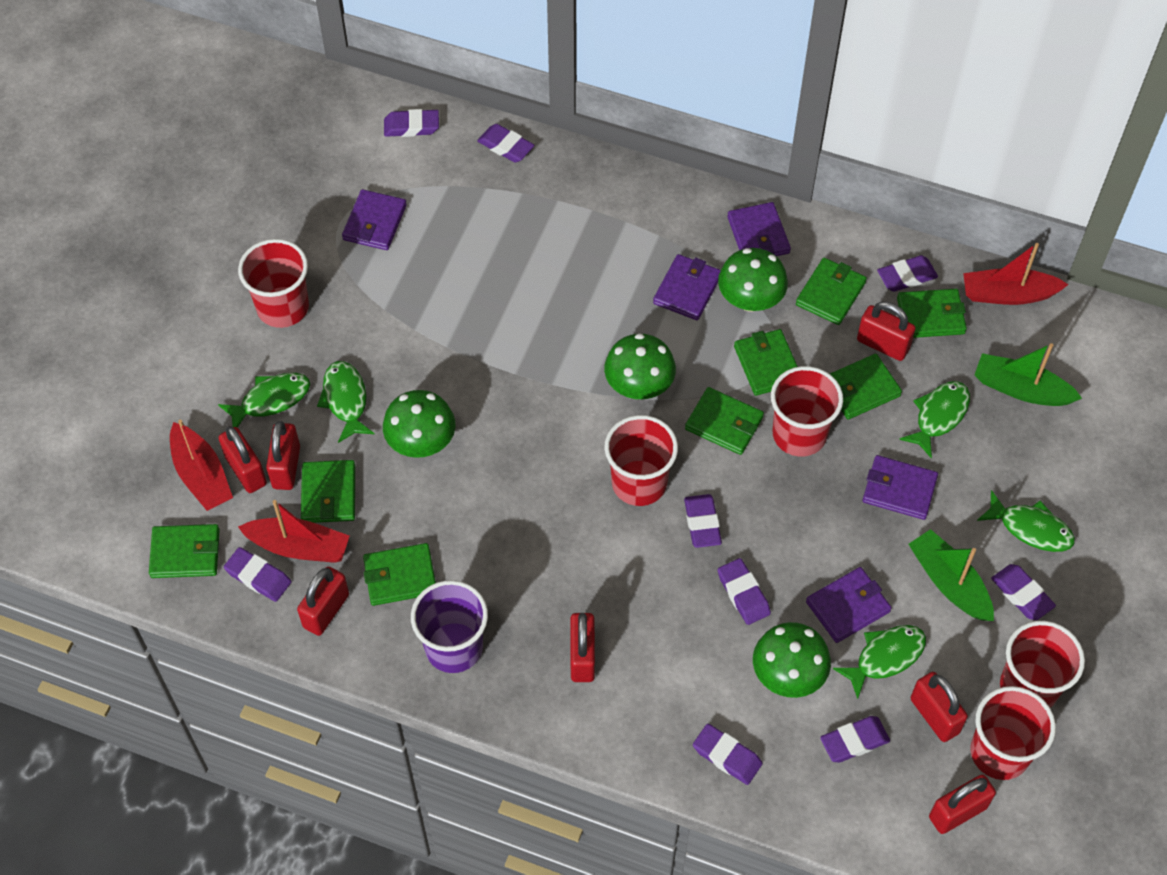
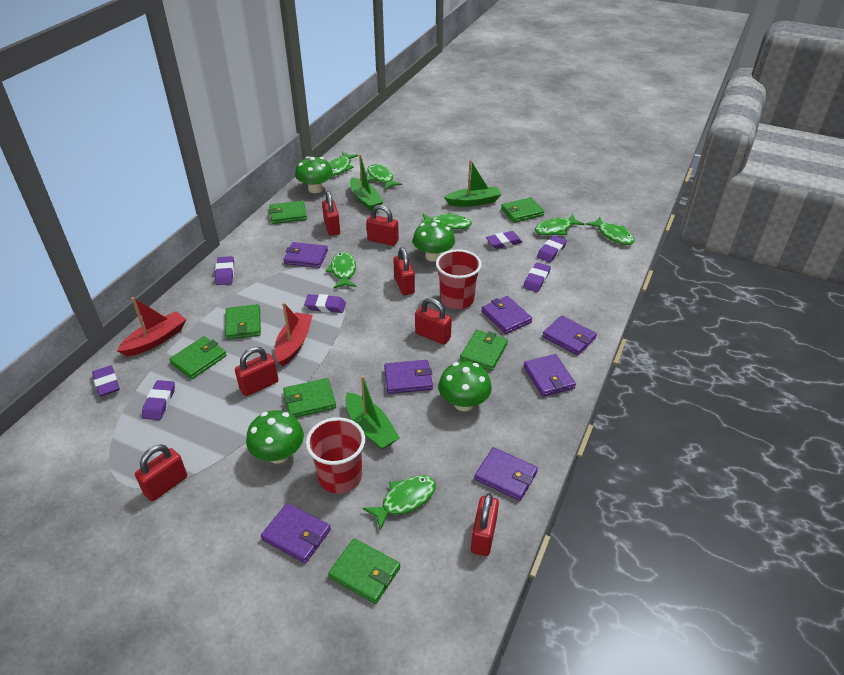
green boat: 2 -> 3
green fish: 5 -> 7
green wallet: 8 -> 7
purple cup: 1 -> 0
purple eraser: 9 -> 7
purple wallet: 5 -> 7
red boat: 3 -> 2
red cup: 5 -> 2

